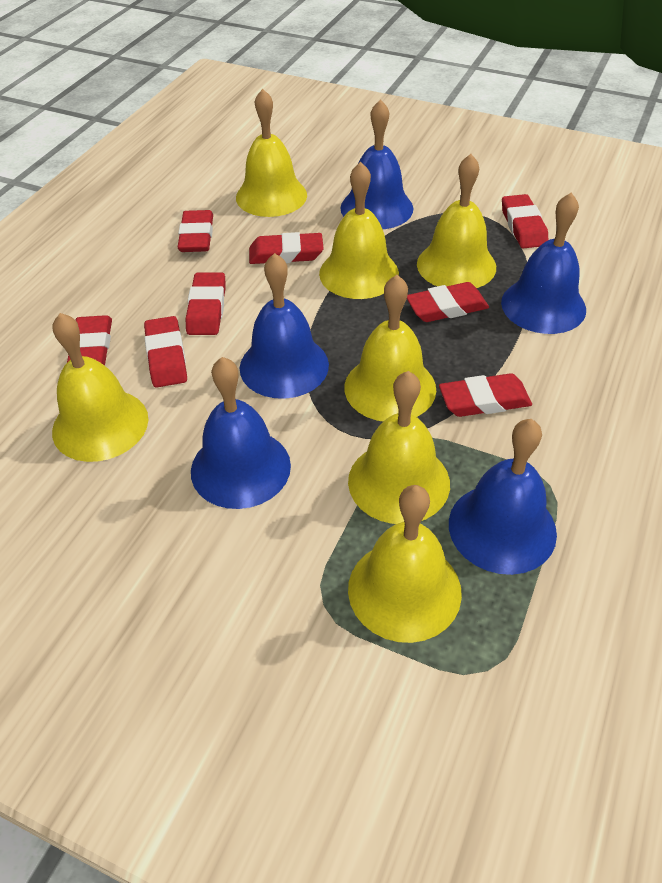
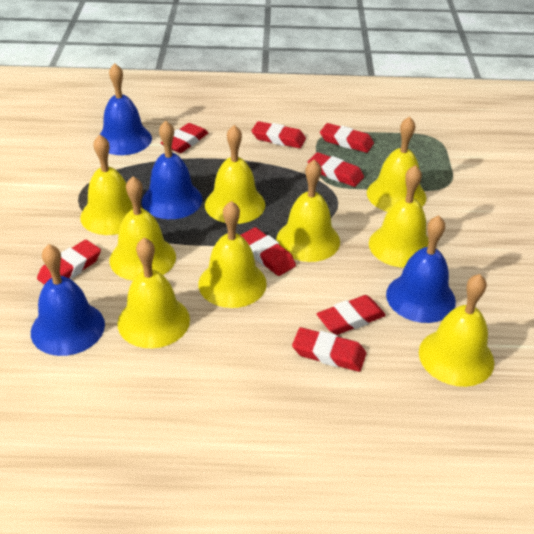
blue bell: 5 -> 4
yellow bell: 7 -> 9

